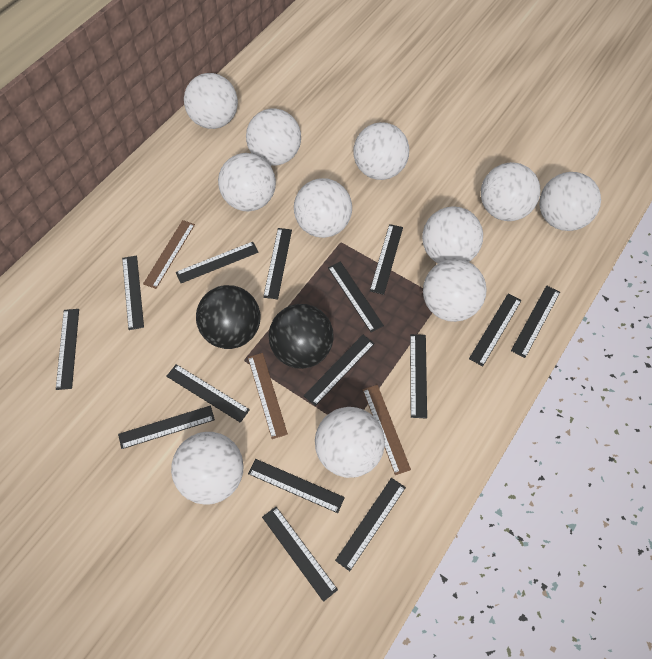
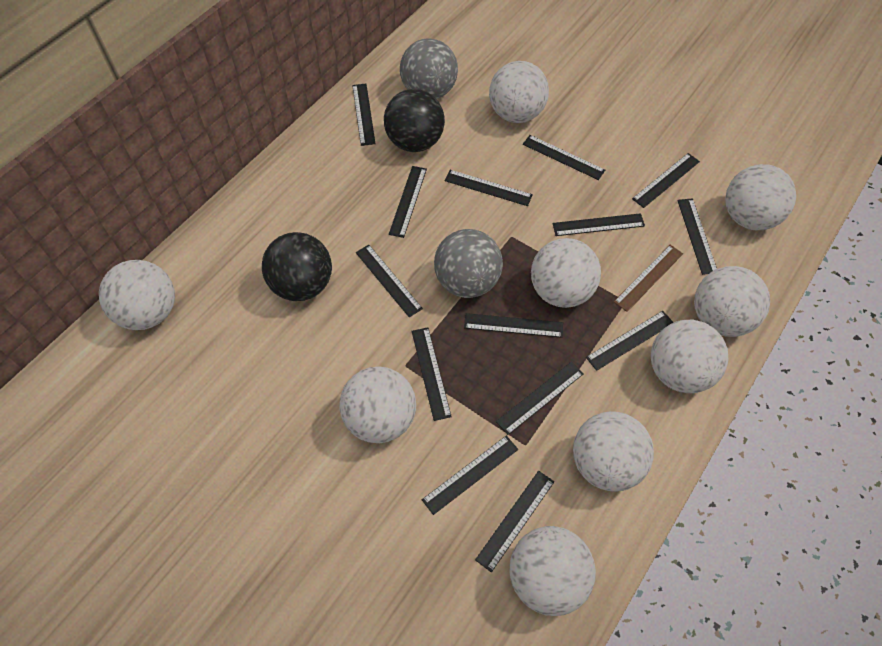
black ruler: 15 -> 14
brown ruler: 3 -> 1
grey ball: 0 -> 2
white ball: 11 -> 9

